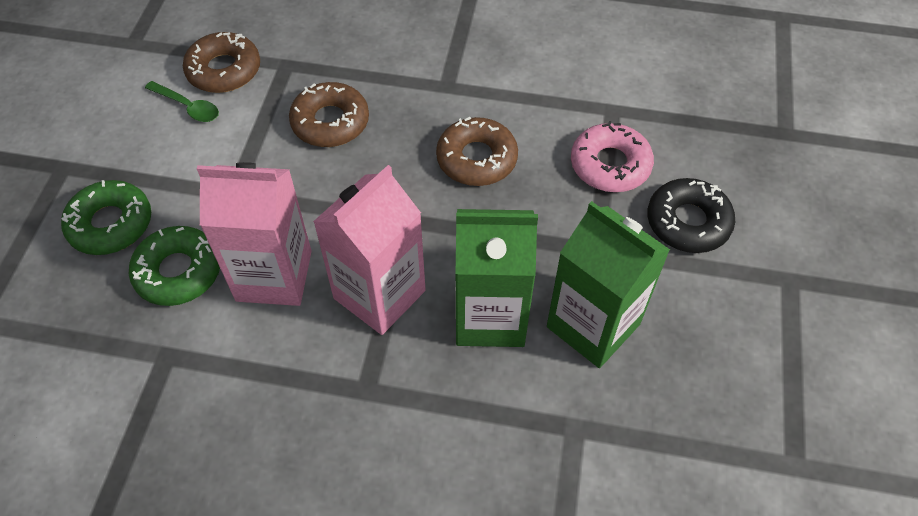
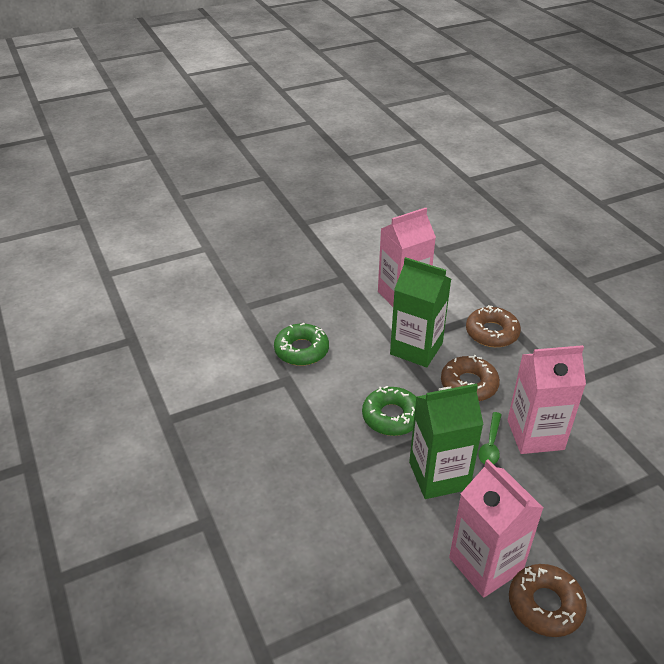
black donut: 1 -> 0
pink carton: 2 -> 3
pink donut: 1 -> 0

